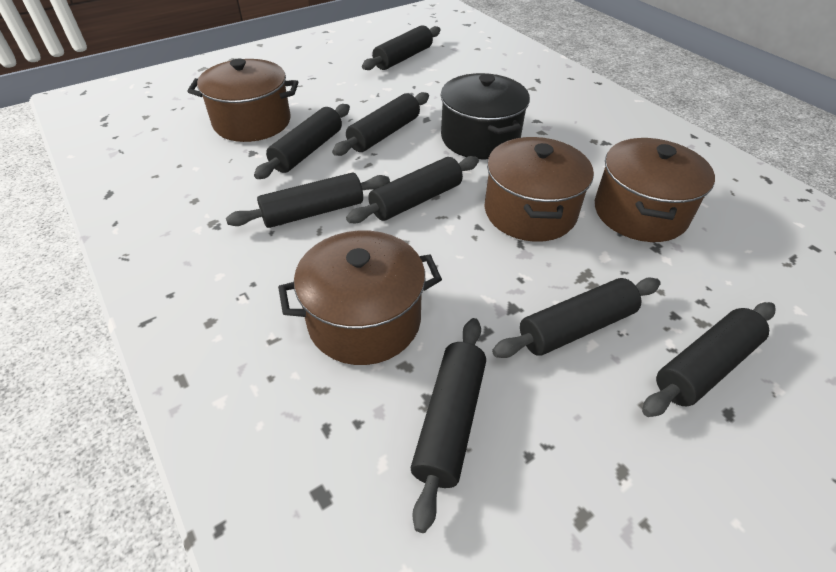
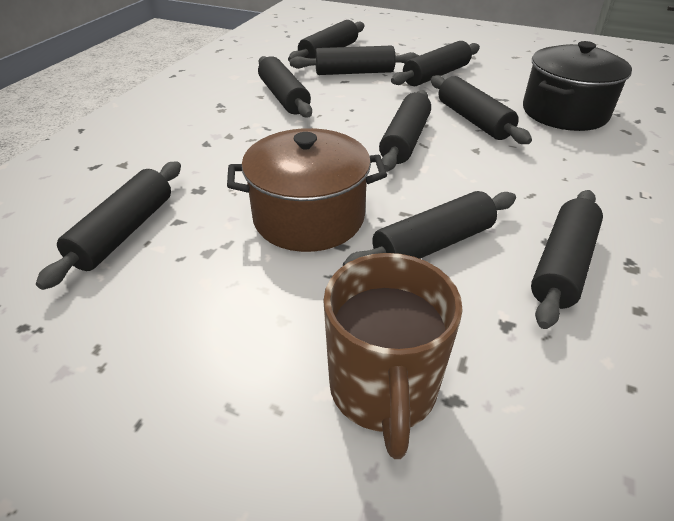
black rolling pin: 8 -> 9
brown mug: 0 -> 1
brown pot: 4 -> 1

